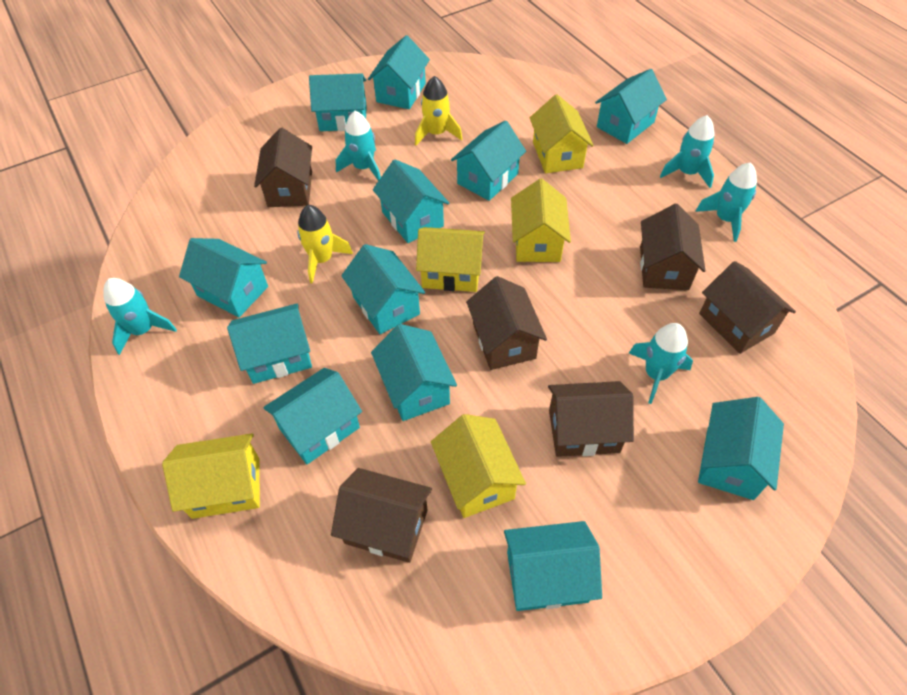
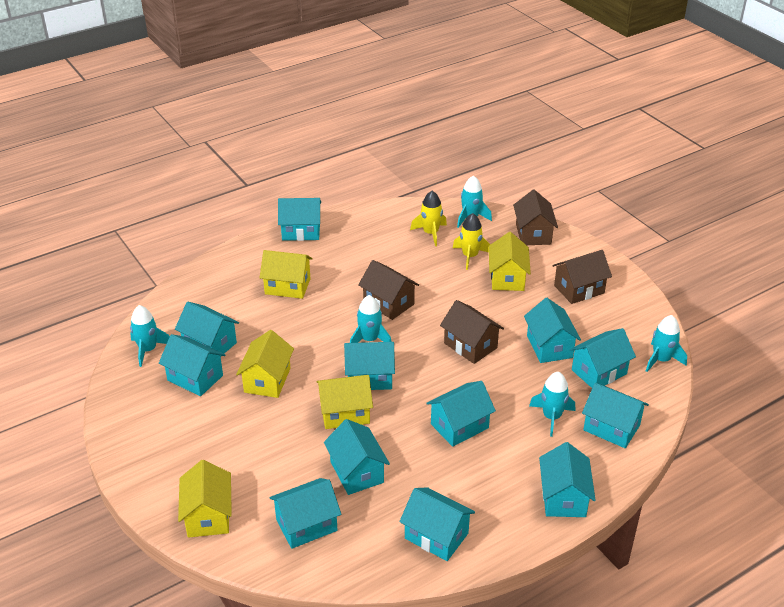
brown house: 6 -> 4

